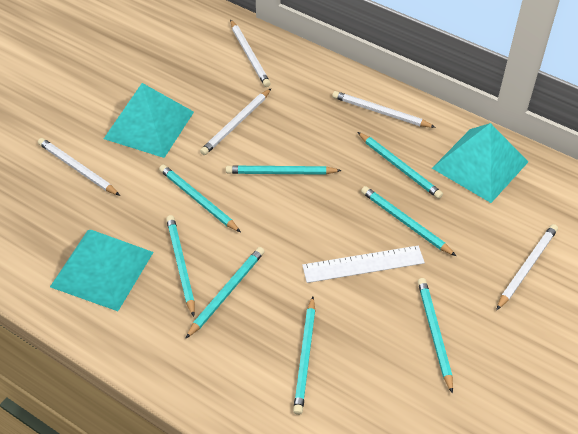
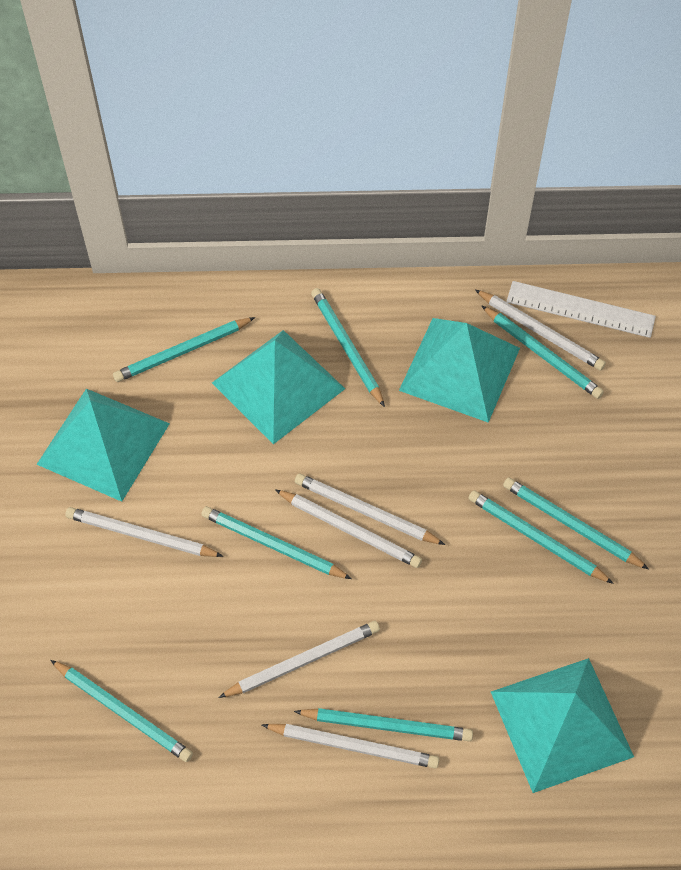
turquoise pyramid: 3 -> 4
white pencil: 5 -> 6

